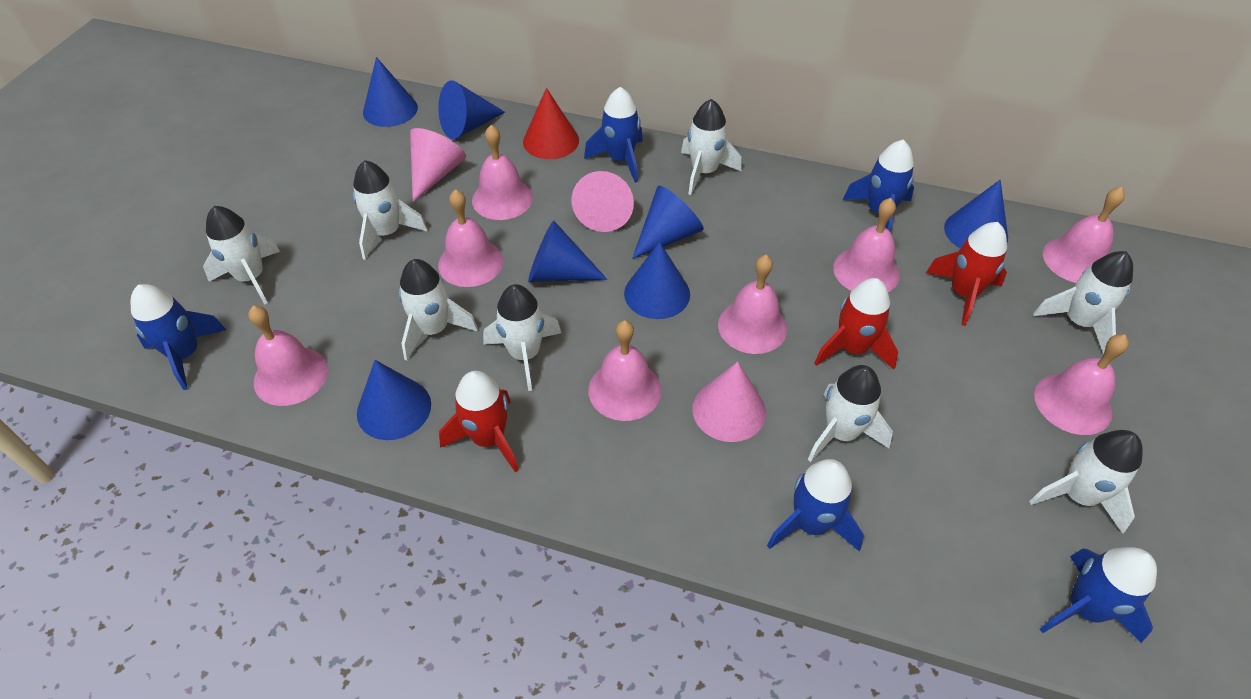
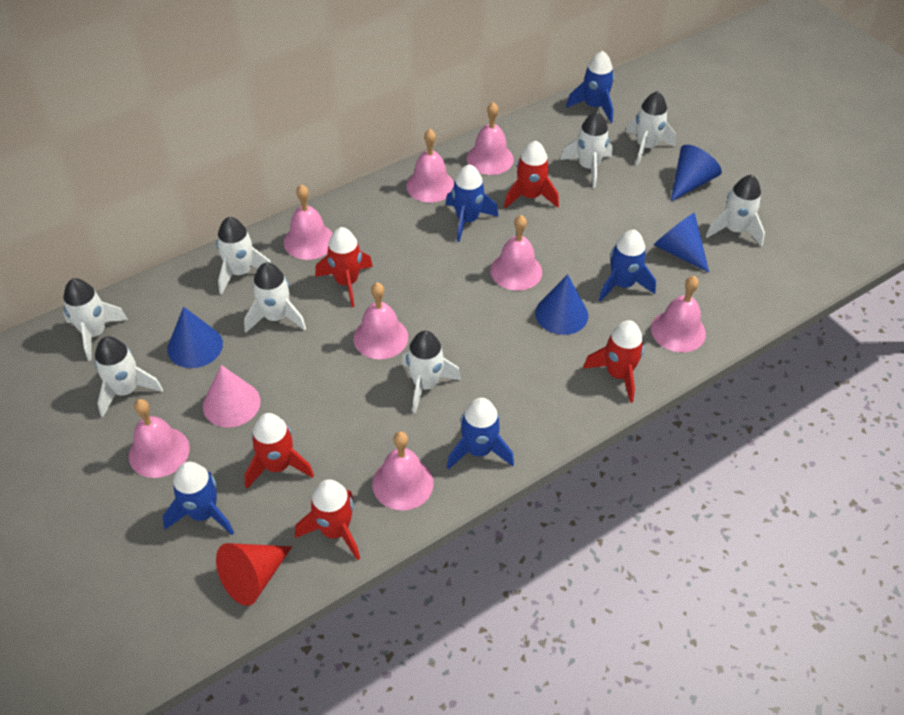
blue cone: 7 -> 4
pink cone: 3 -> 1
red rocket: 3 -> 5

